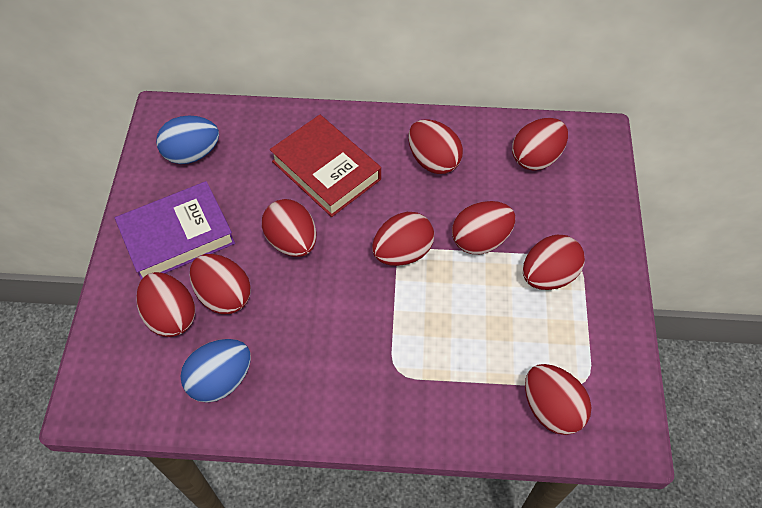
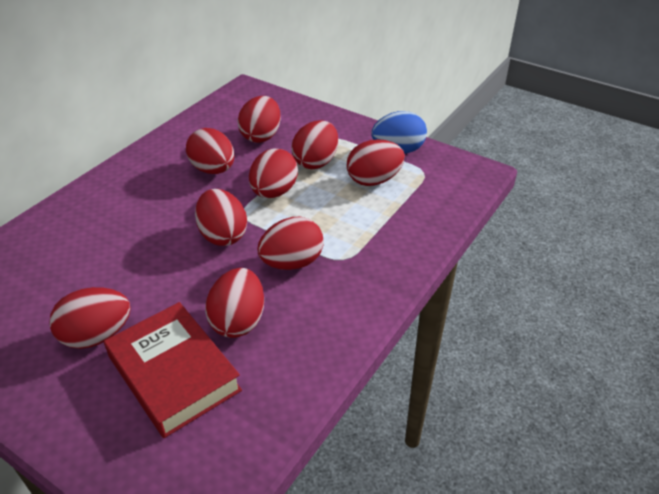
blue egg: 2 -> 1
purple book: 1 -> 0

